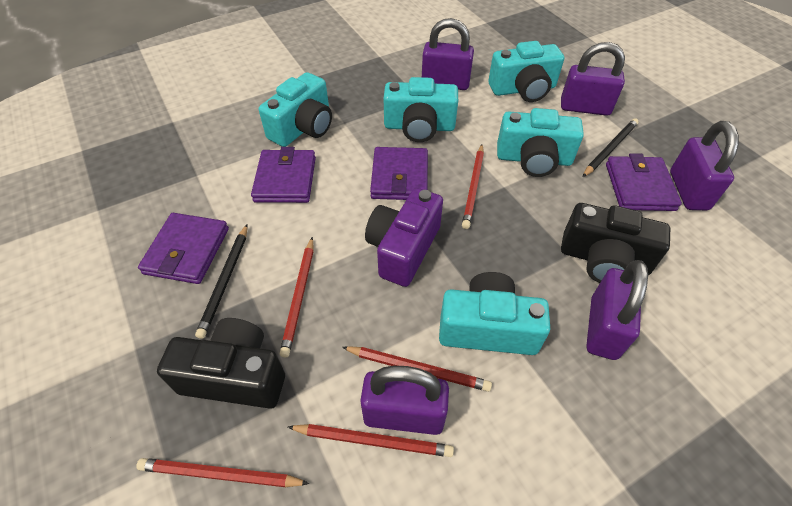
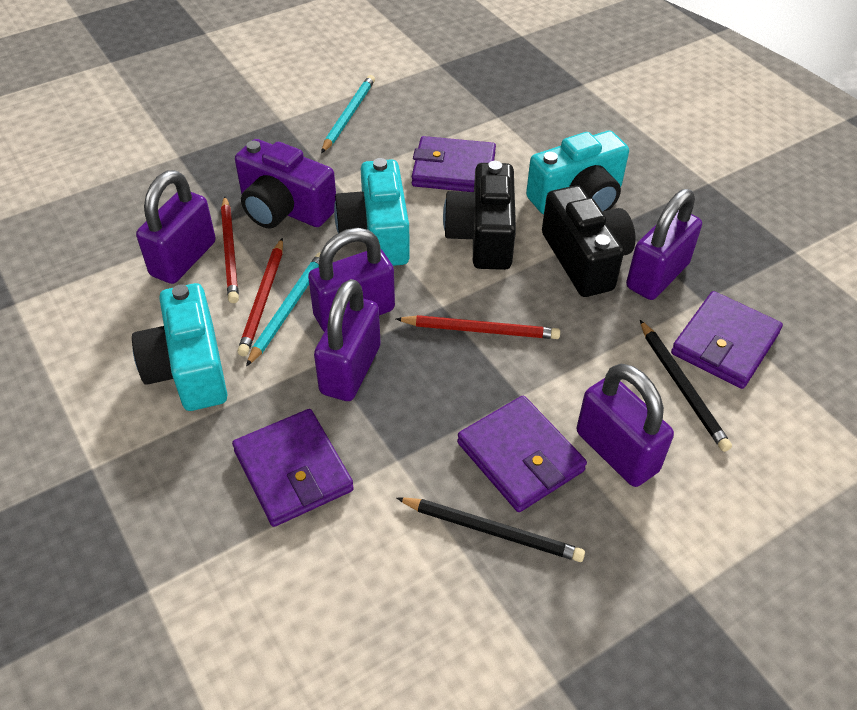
red pencil: 5 -> 3
turquoise camera: 5 -> 3
turquoise pencil: 0 -> 2

